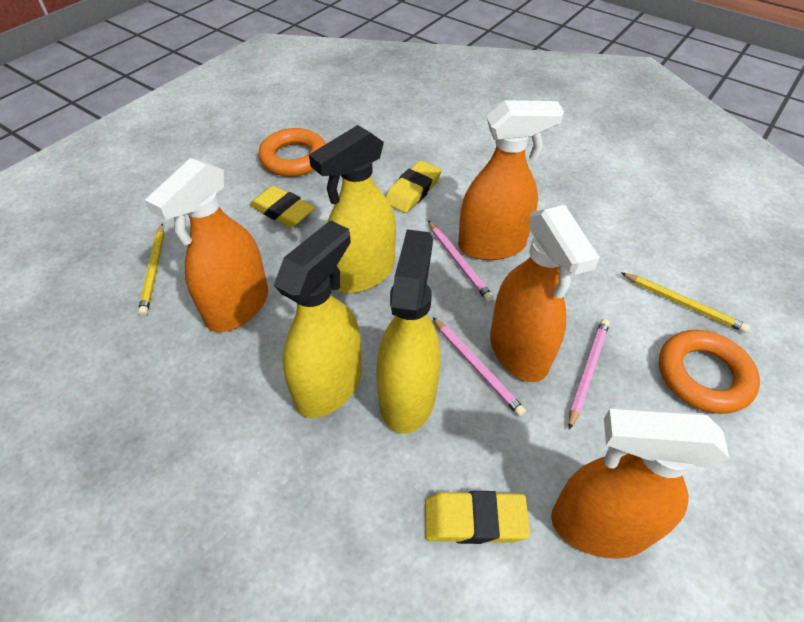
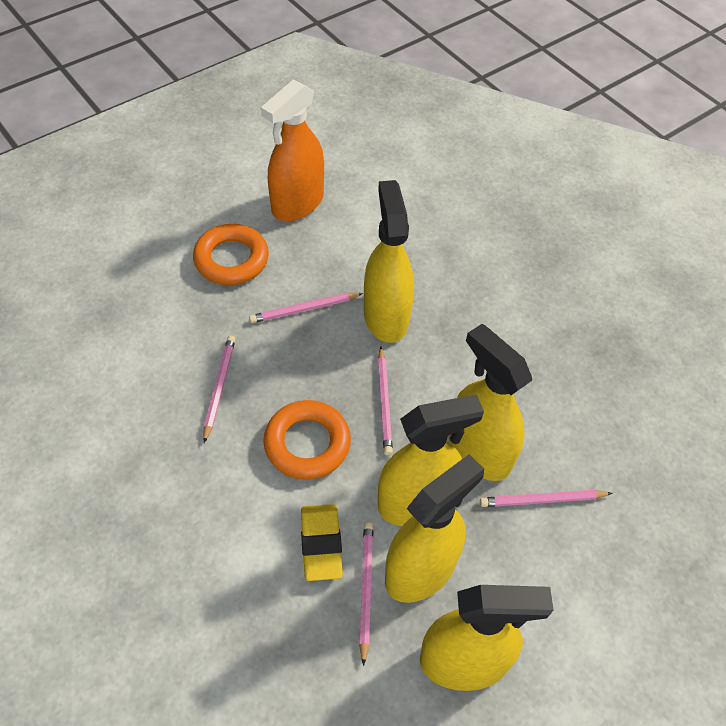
orange spray bottle: 4 -> 1
pink pencil: 3 -> 5
yellow eraser: 3 -> 1
yellow pencil: 2 -> 0
yellow spray bottle: 3 -> 5

